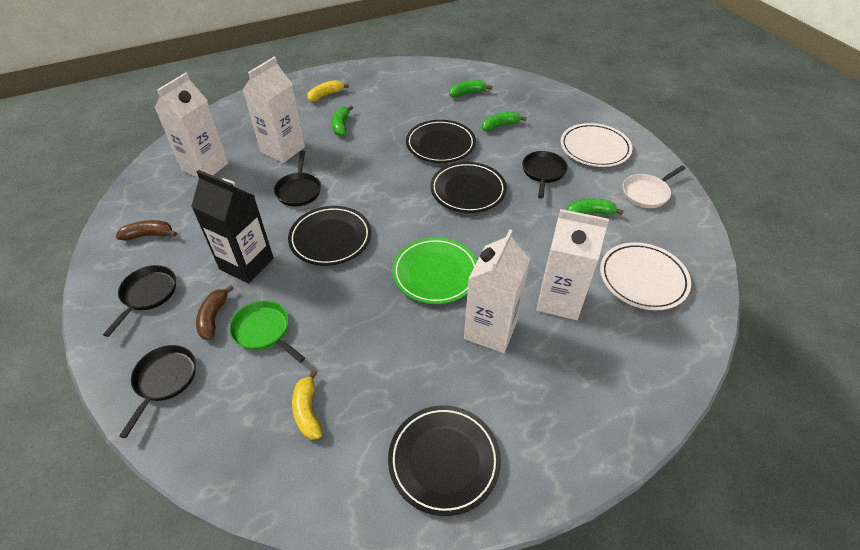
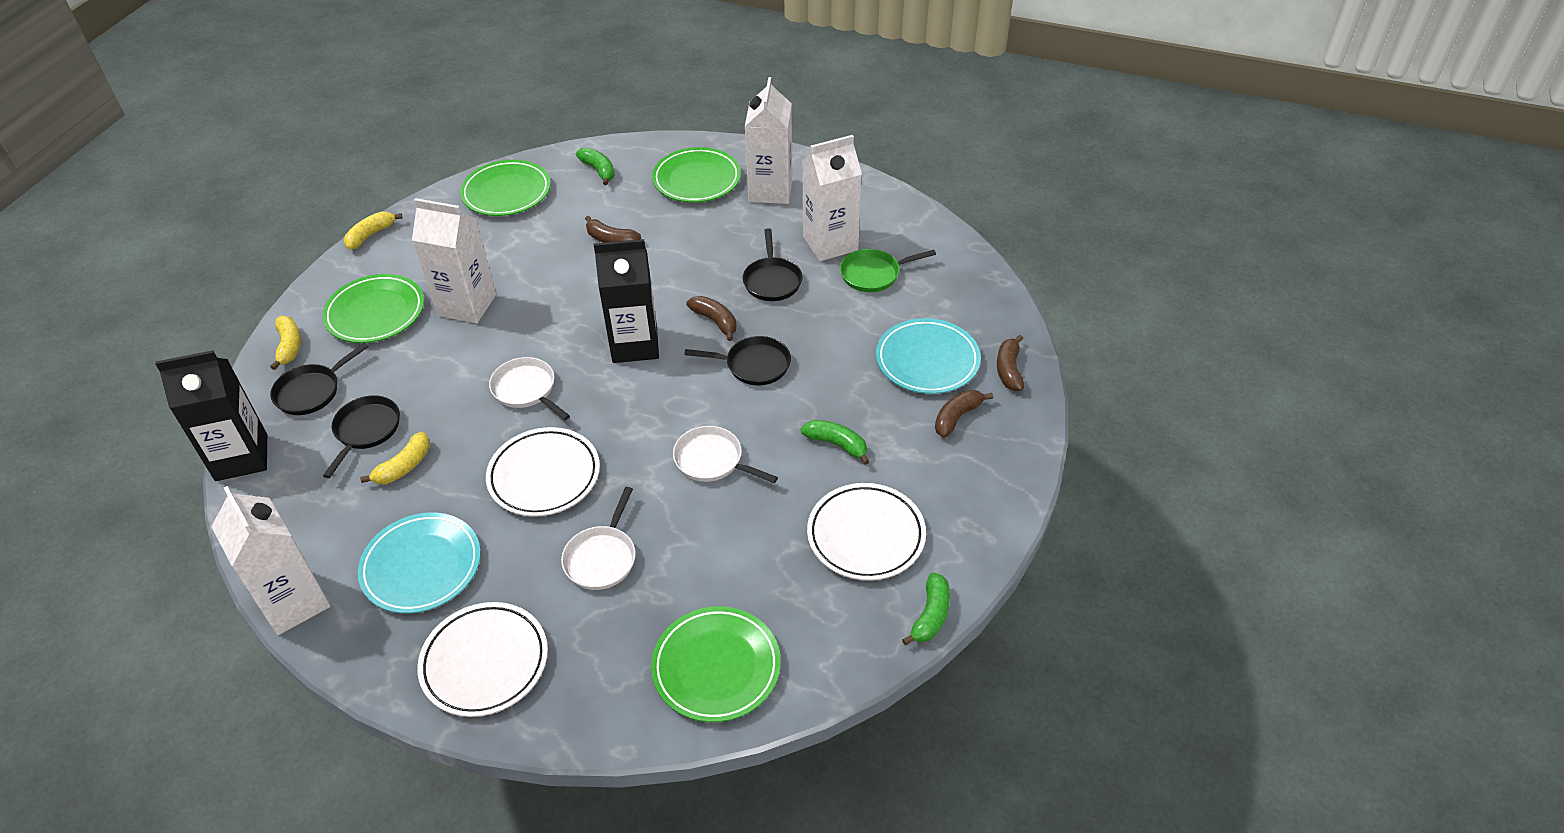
black carton: 1 -> 2
black plate: 4 -> 0
brown banana: 2 -> 4
green banana: 4 -> 3
green plate: 1 -> 4
turquoise plate: 0 -> 2
white pan: 1 -> 3
white plate: 2 -> 3
yellow banana: 2 -> 3

